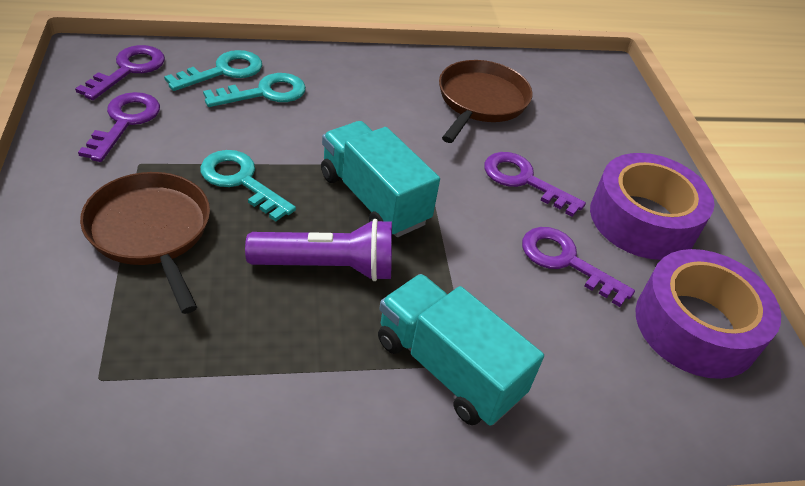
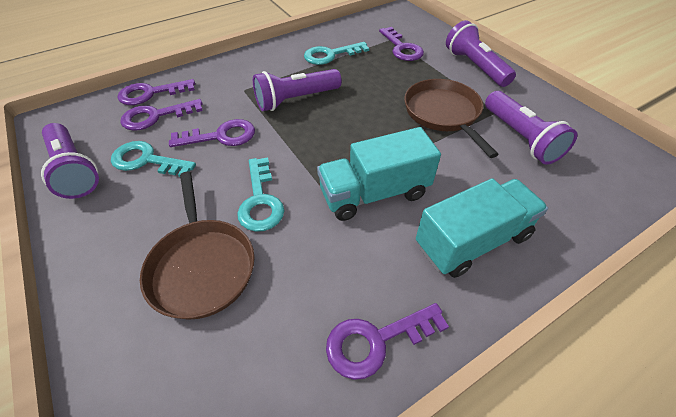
purple flashlight: 1 -> 4
purple key: 4 -> 5
purple tape: 2 -> 0

